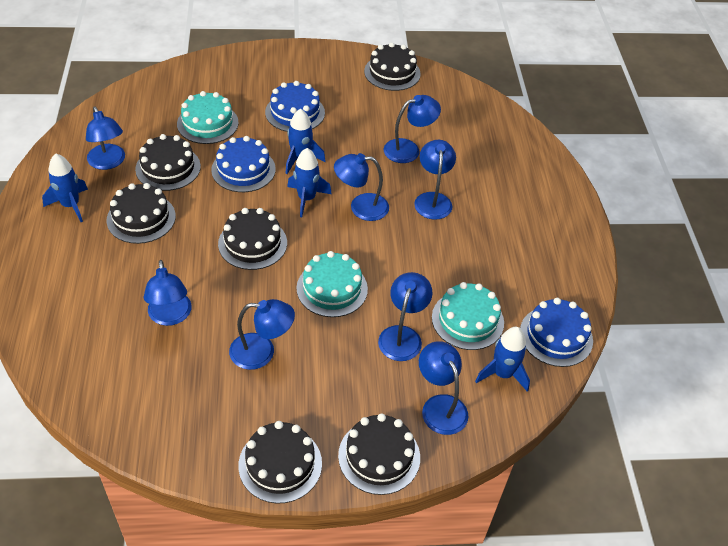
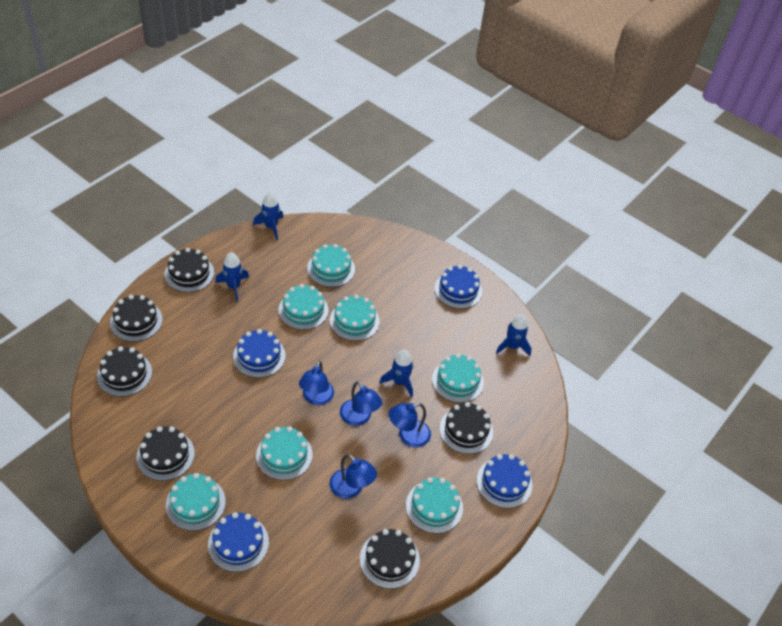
blue cake: 3 -> 4
blue lamp: 8 -> 4
turquoise cake: 3 -> 7

